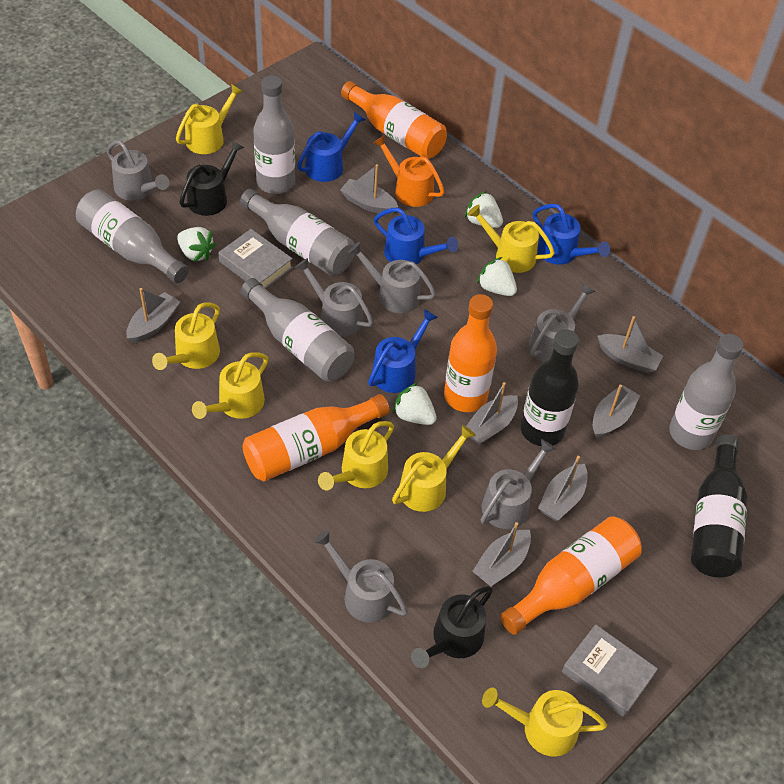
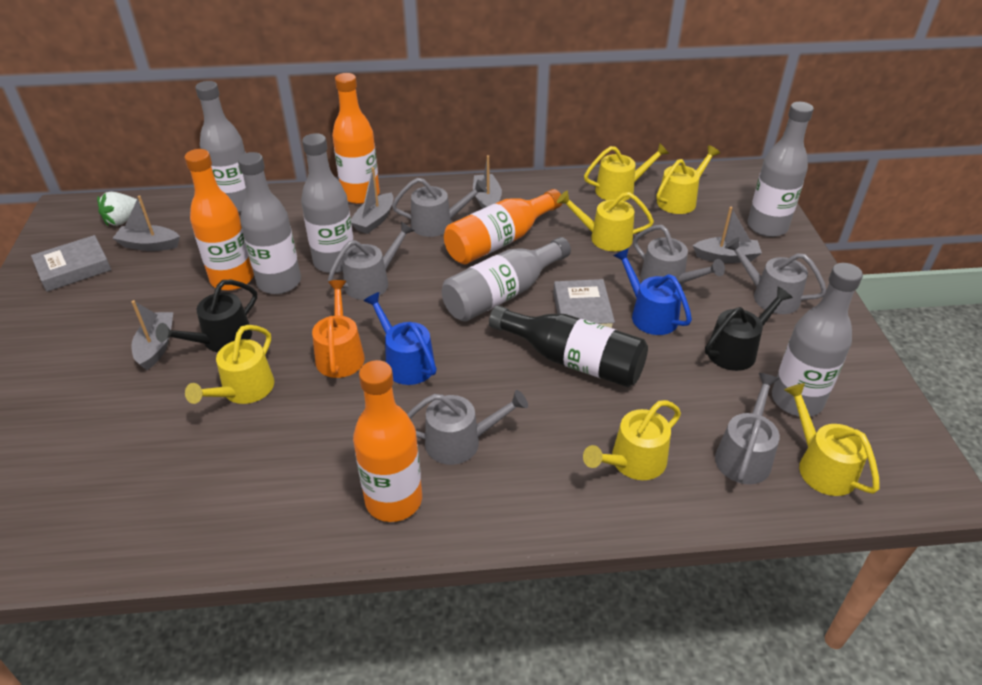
black bottle: 2 -> 1
blue watering can: 4 -> 2
grey boat: 7 -> 5
grey bottle: 5 -> 6
white strawberry: 4 -> 1
yellow watering can: 7 -> 6

